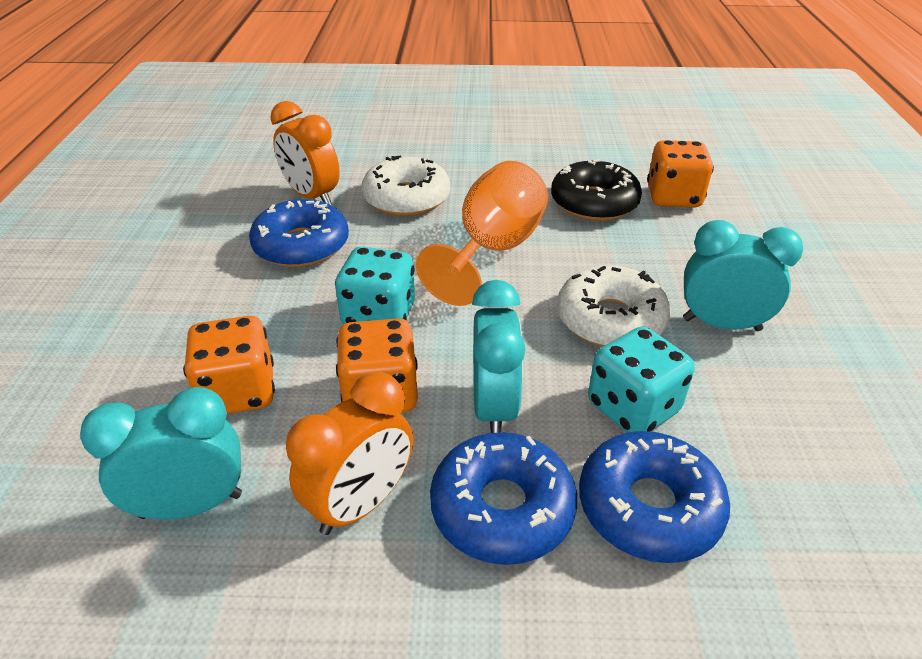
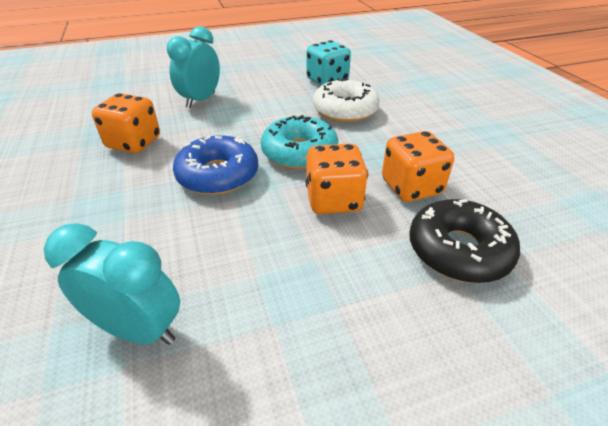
blue donut: 3 -> 1
orange clock: 2 -> 0
orange goblet: 1 -> 0
turquoise clock: 3 -> 2
turquoise dice: 2 -> 1
turquoise donut: 0 -> 1
white donut: 2 -> 1

